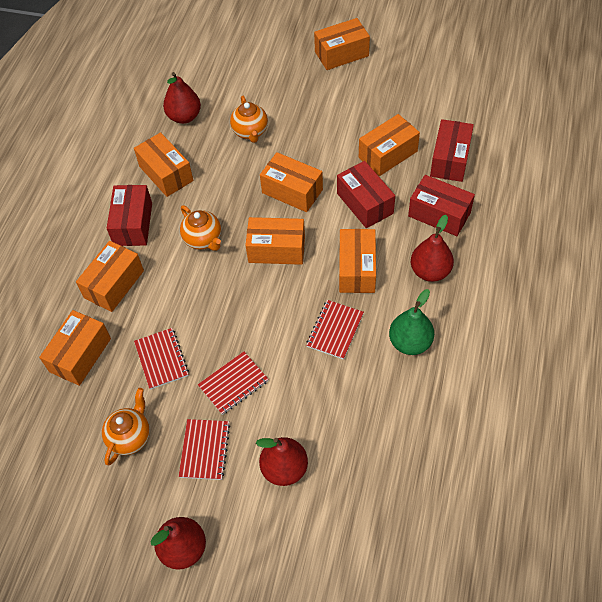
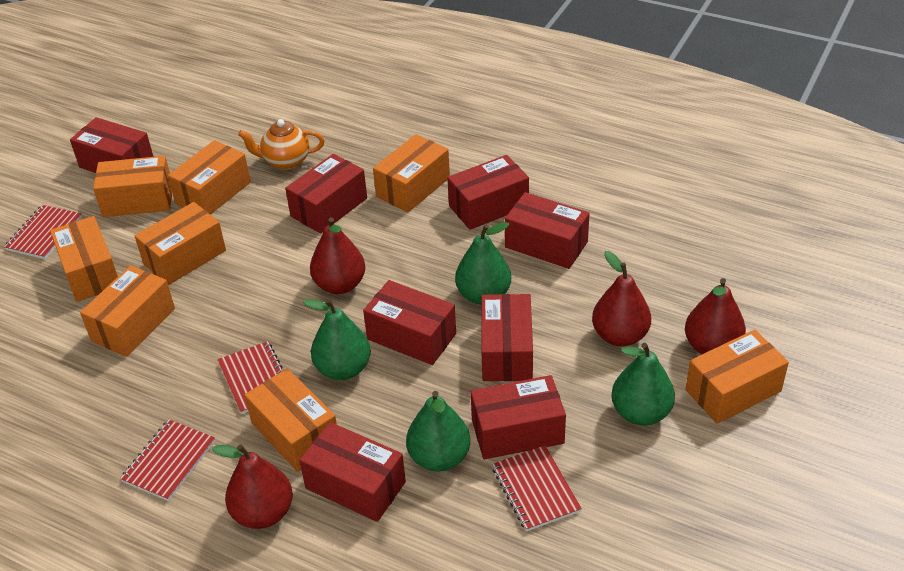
green pear: 1 -> 4
orange teapot: 3 -> 1
red box: 4 -> 8

